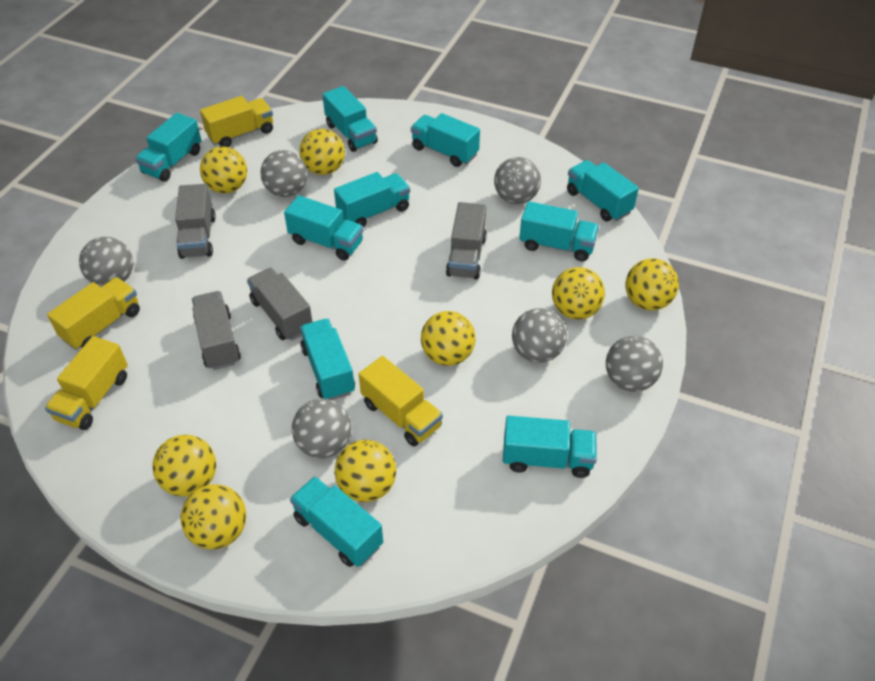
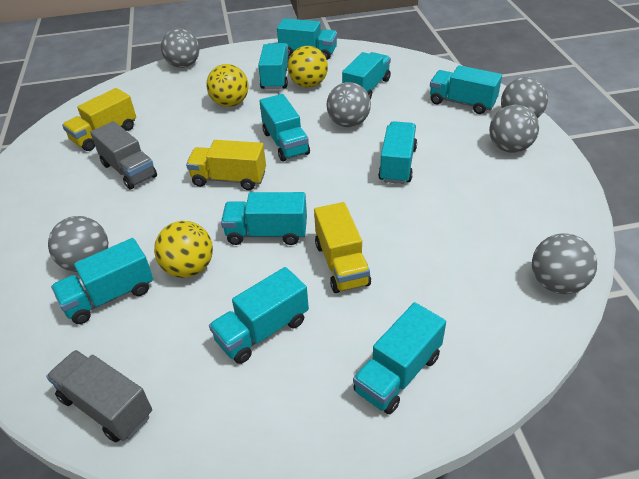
grey truck: 4 -> 2
yellow ball: 8 -> 3
yellow truck: 4 -> 3

